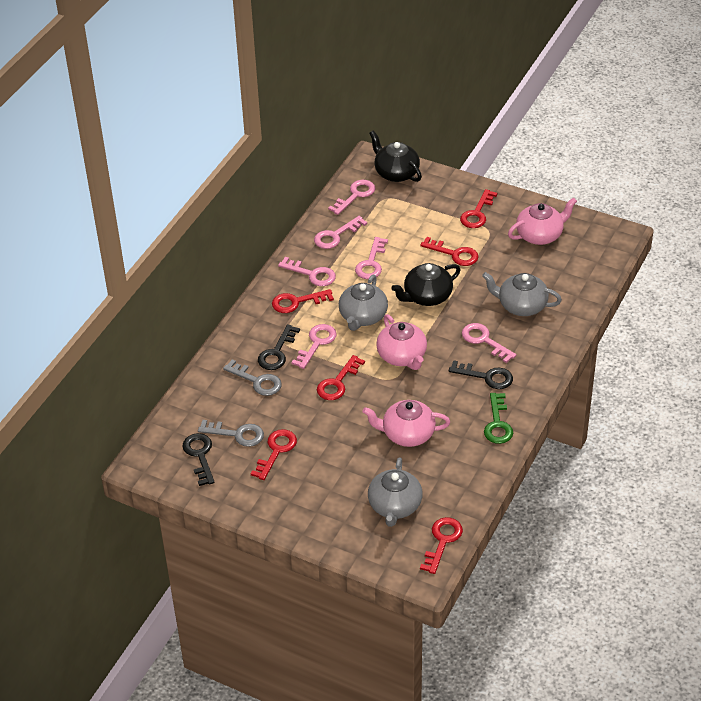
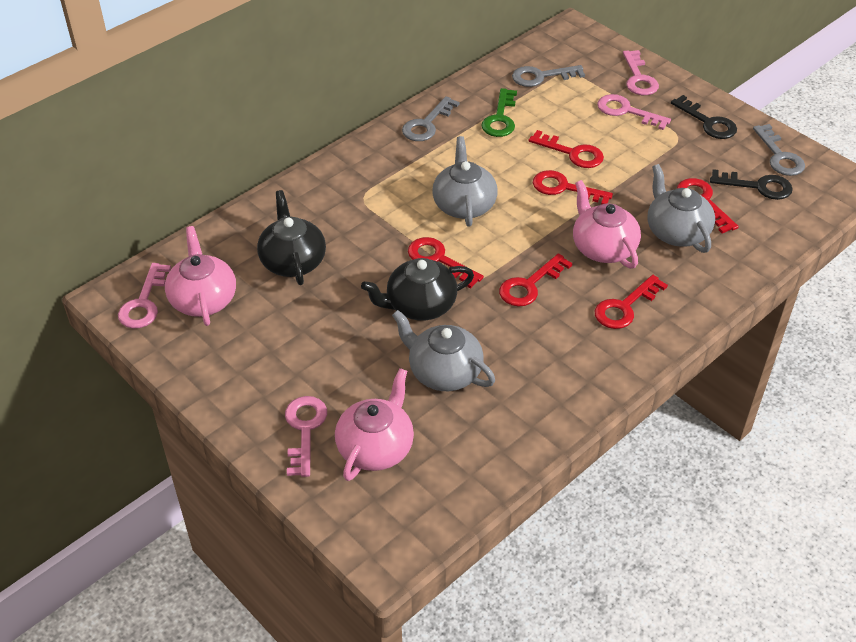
black key: 3 -> 2
grey key: 2 -> 3
pink key: 6 -> 4

